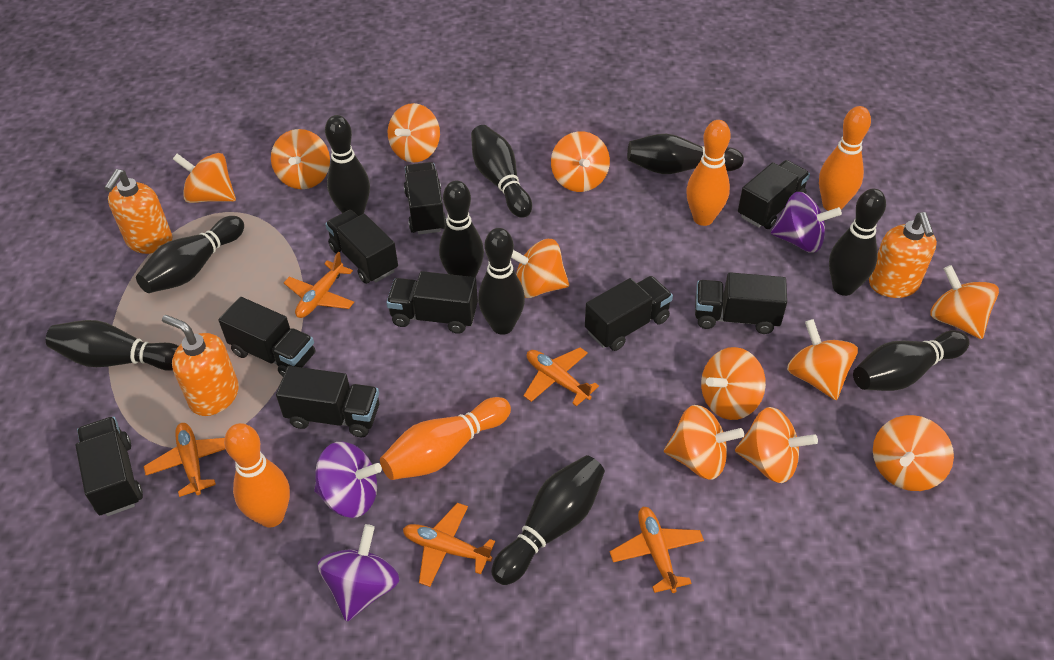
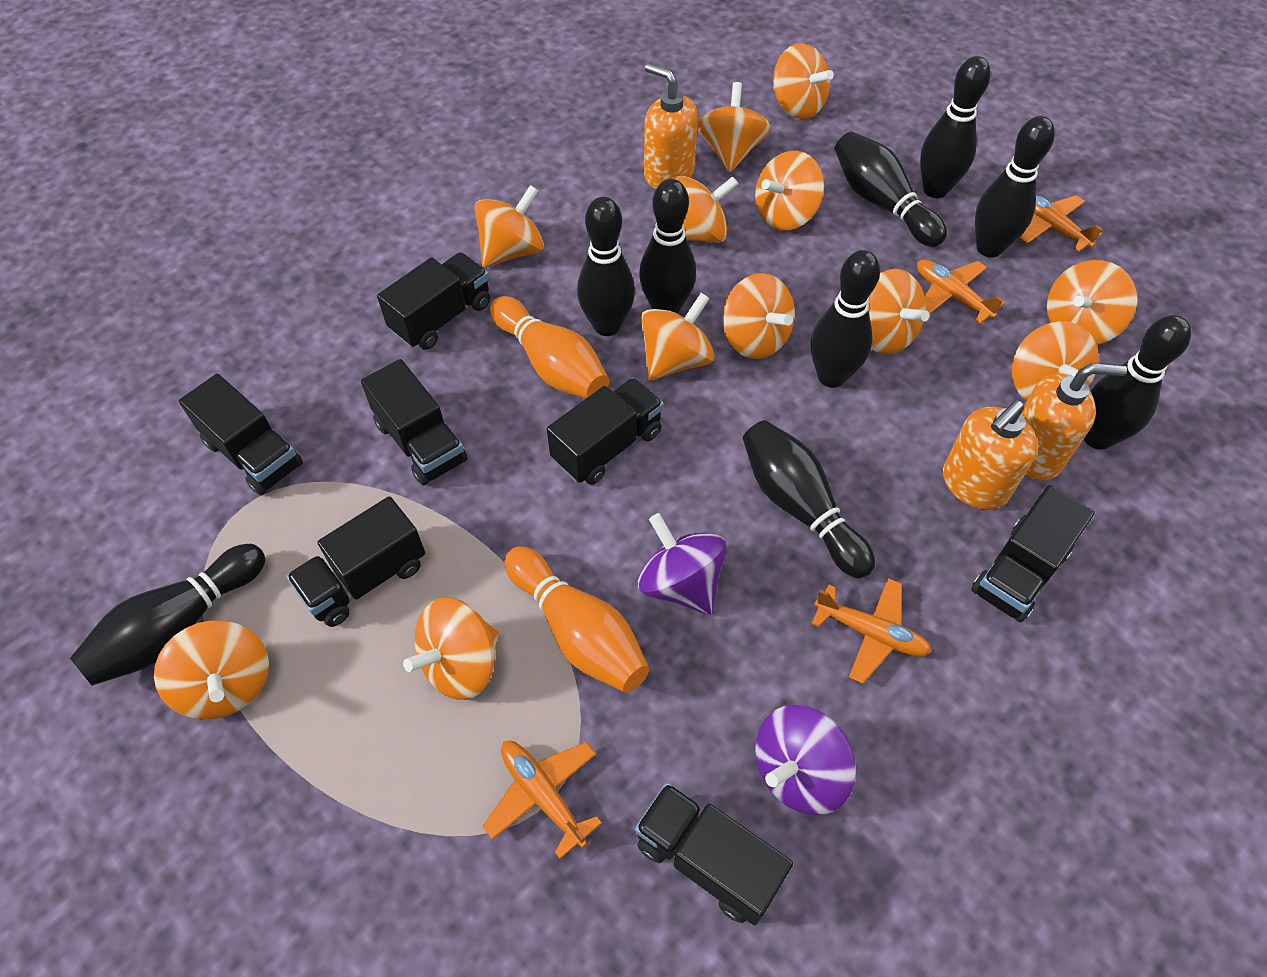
black bowling pin: 10 -> 9
black truck: 9 -> 7
orange bowling pin: 4 -> 2
orange plane: 5 -> 4
orange spinning top: 11 -> 12
purple spinning top: 3 -> 2

